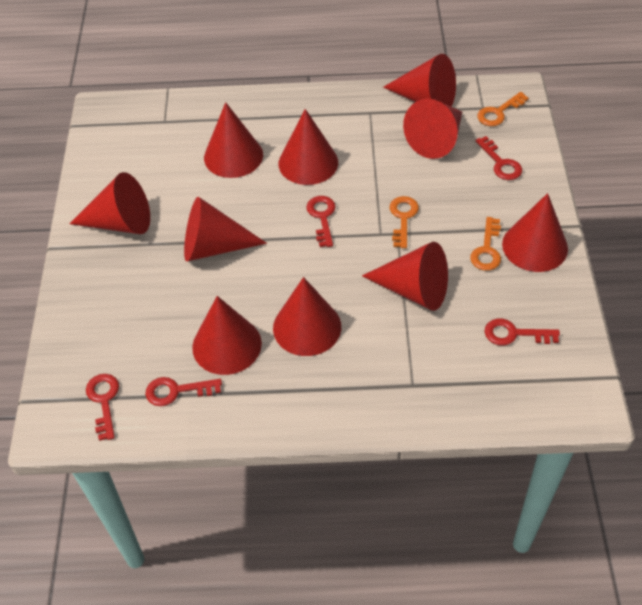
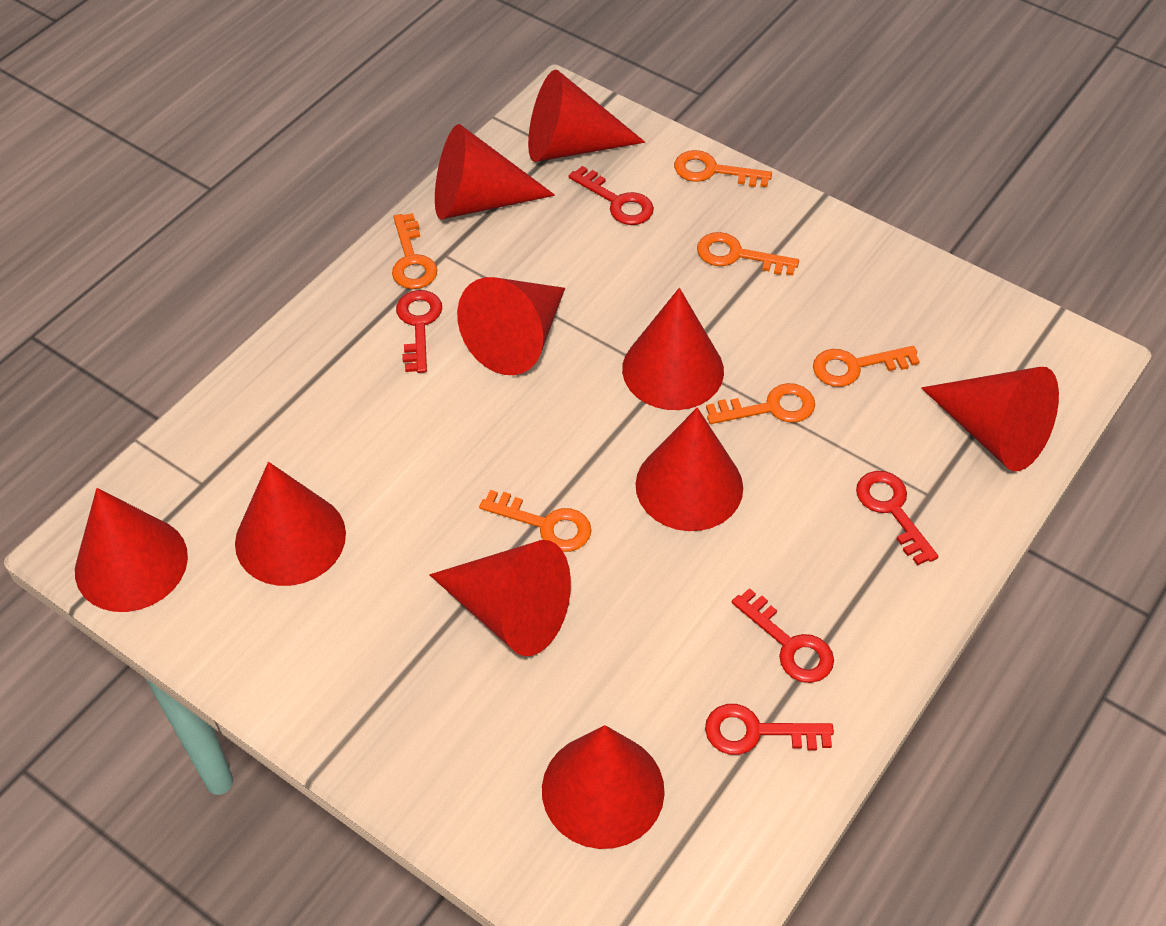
orange key: 3 -> 6

